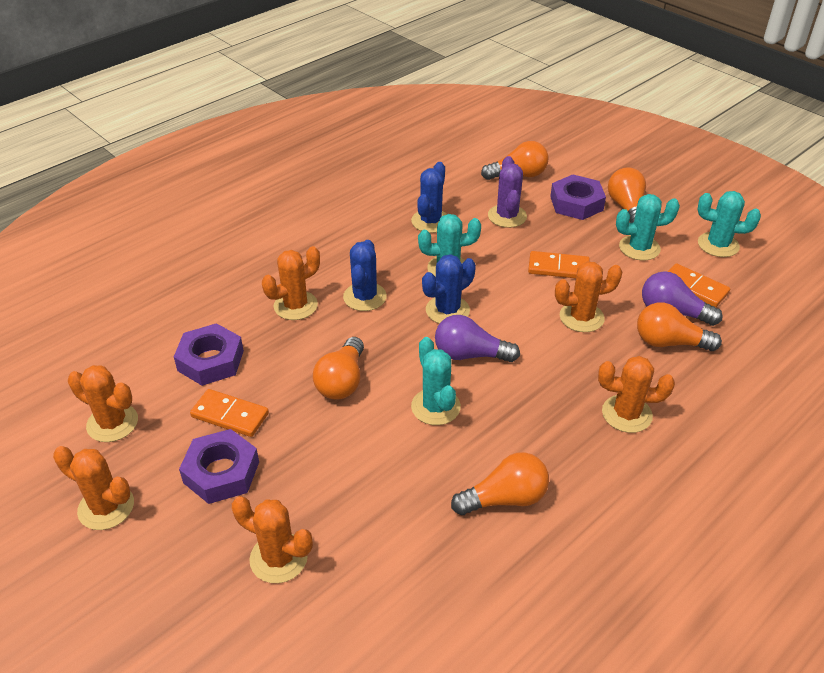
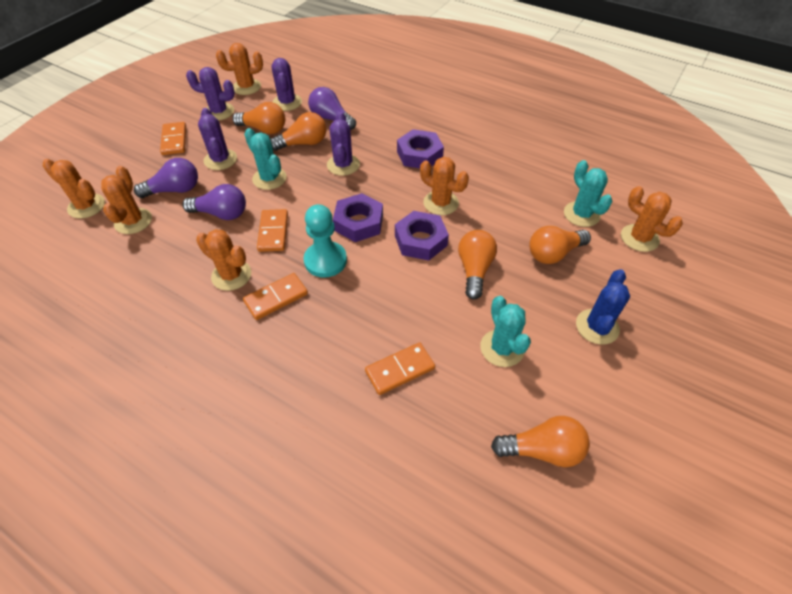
blue cactus: 3 -> 1
orange domino: 3 -> 4
purple cactus: 1 -> 4
purple light bulb: 2 -> 3
turquoise cactus: 4 -> 3
turquoise pawn: 0 -> 1

